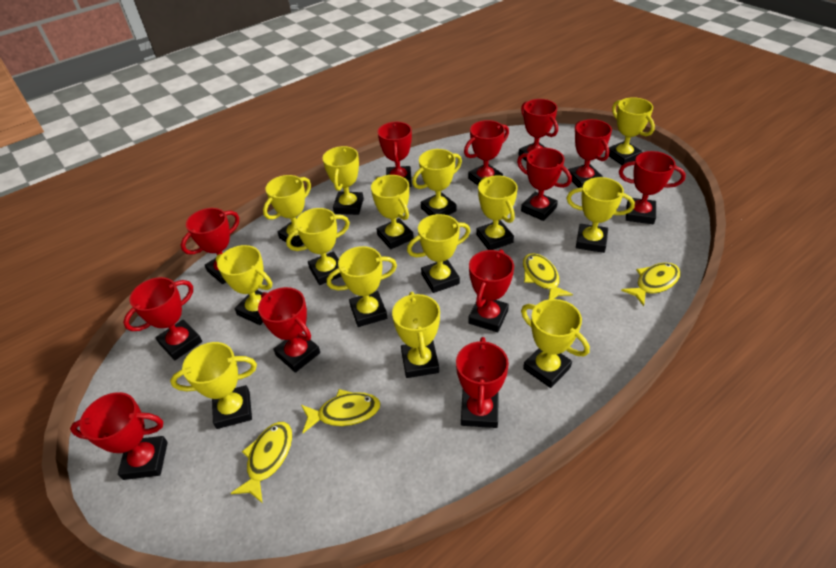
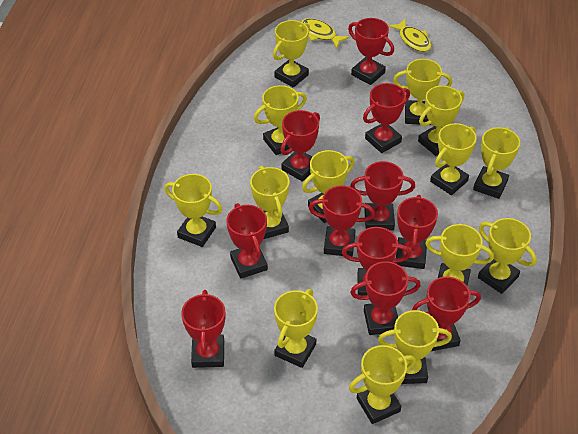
red trophy: 12 -> 11
yellow fish: 4 -> 2

